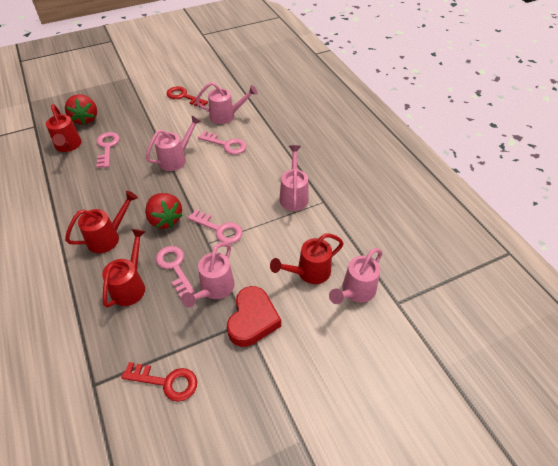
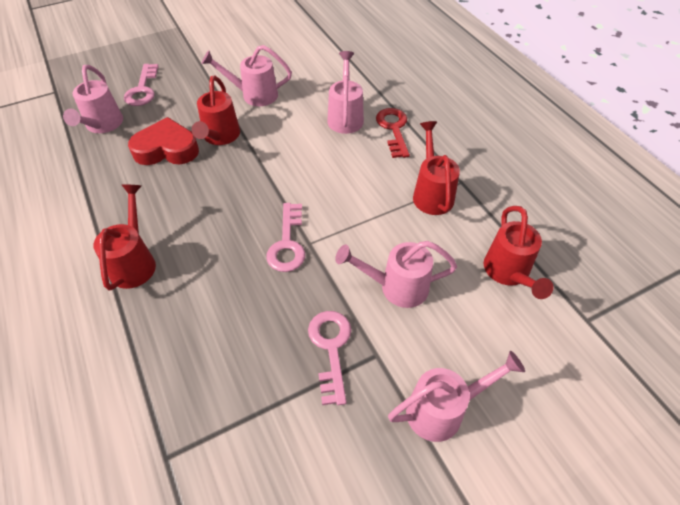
pink key: 4 -> 3
red key: 2 -> 1
red strawberry: 2 -> 0

